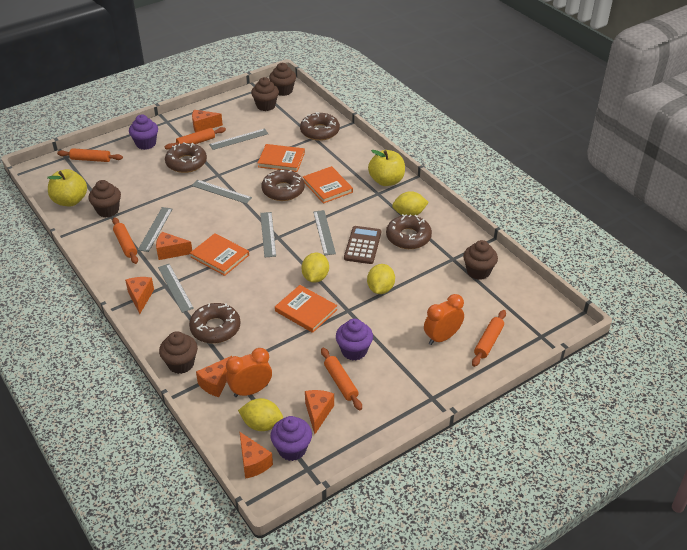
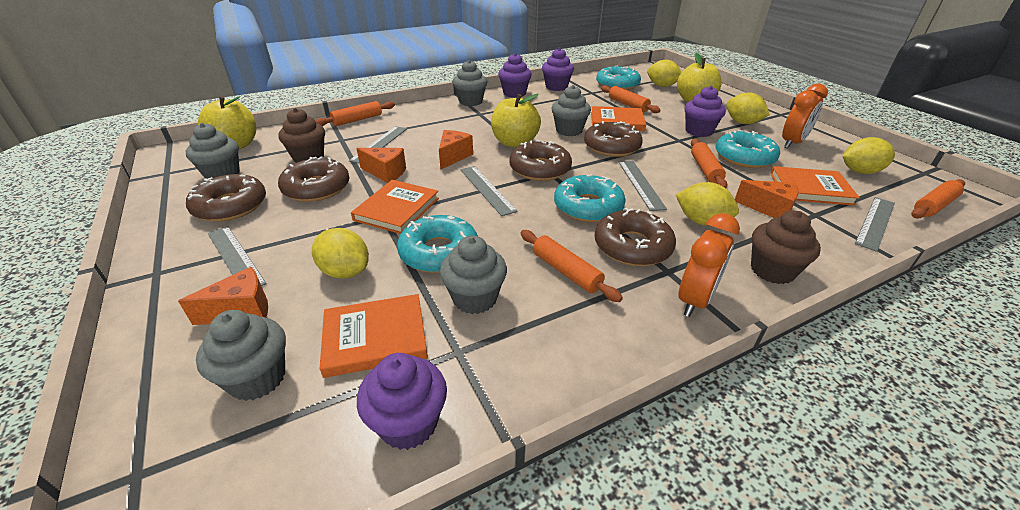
brown calculator: 1 -> 0
brown cupcake: 5 -> 2
grey cupcake: 0 -> 5
grey ruler: 6 -> 5
orange cheese: 6 -> 4
purple cupcake: 3 -> 4
turquoise donut: 0 -> 4
yellow apple: 2 -> 3
yellow lemon: 4 -> 5

